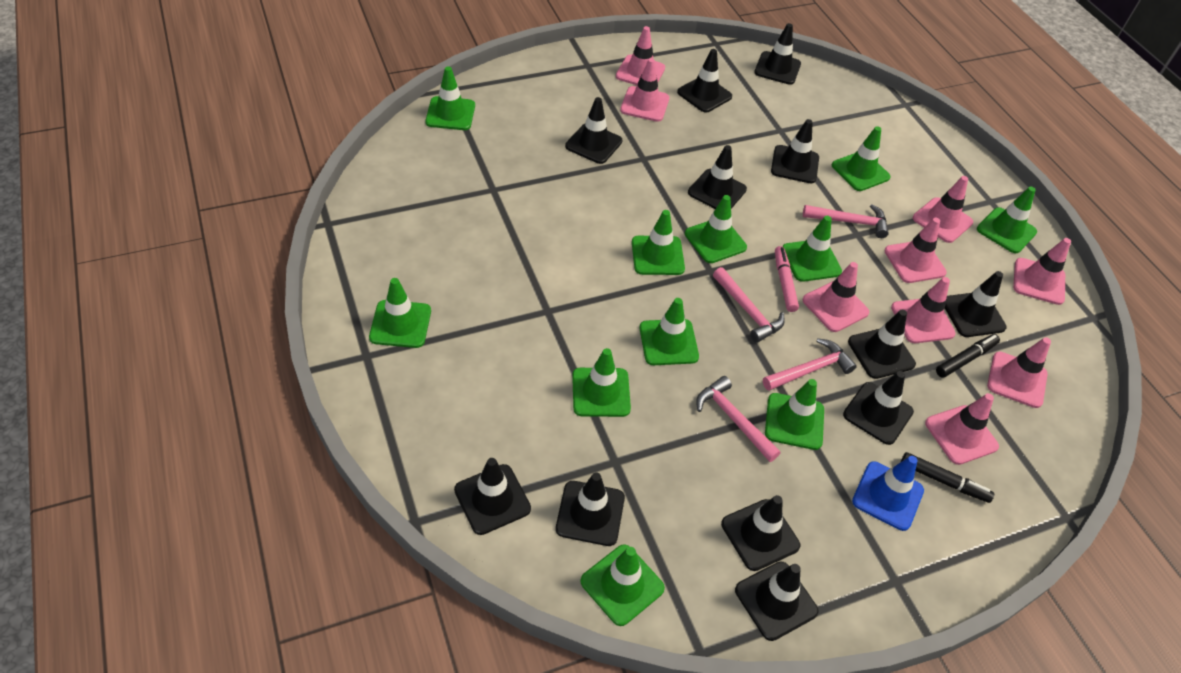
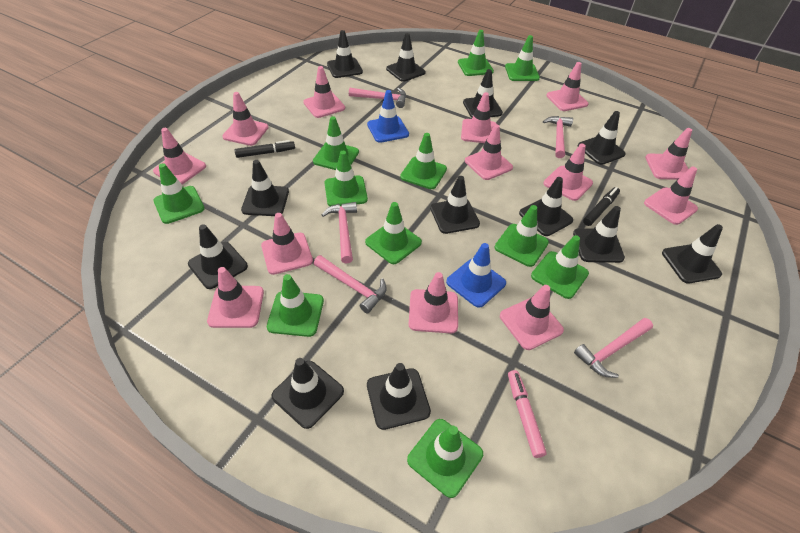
blue traffic cone: 1 -> 2
pink hammer: 4 -> 5
pink traffic cone: 9 -> 13

